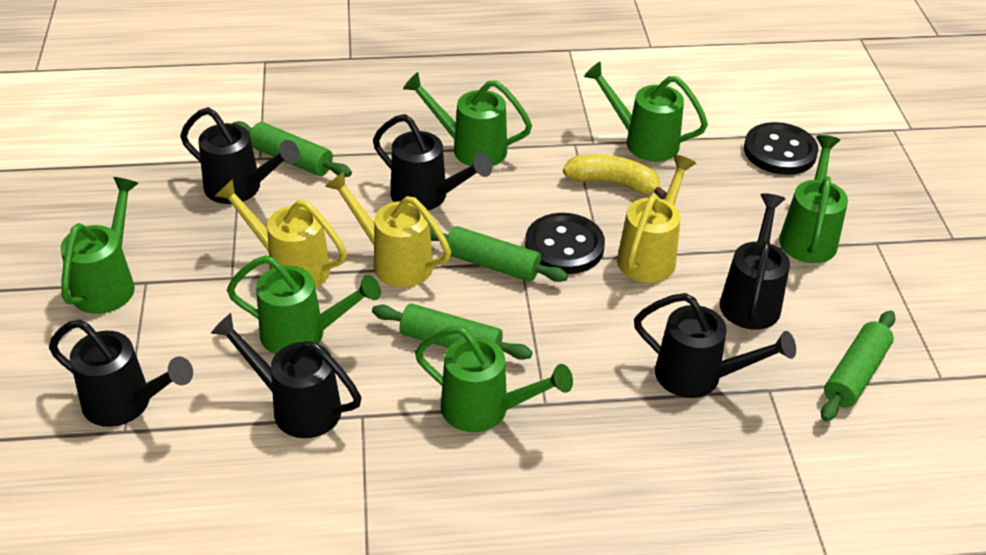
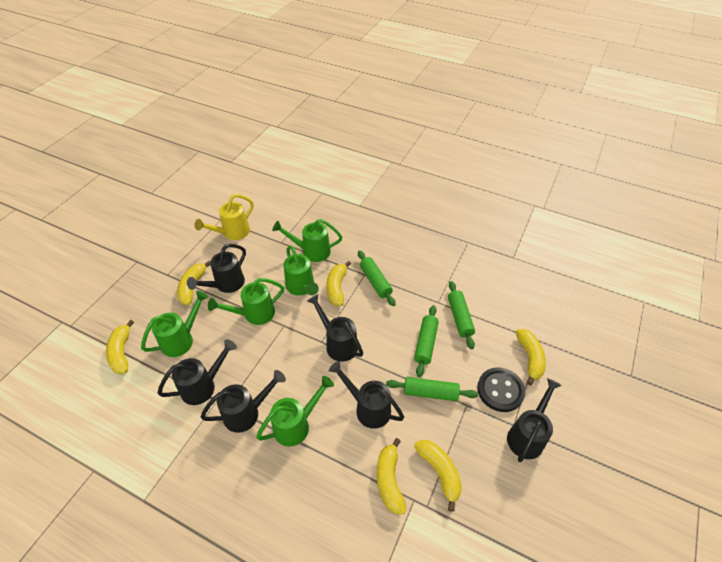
black button: 2 -> 1
green watering can: 6 -> 5
yellow banana: 1 -> 6
yellow watering can: 3 -> 1

